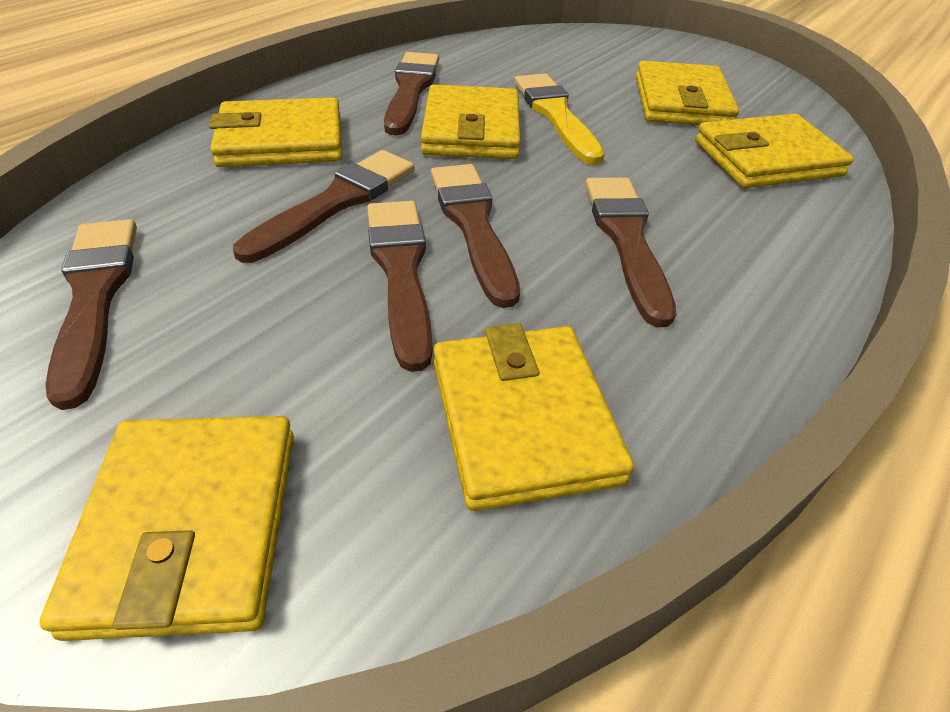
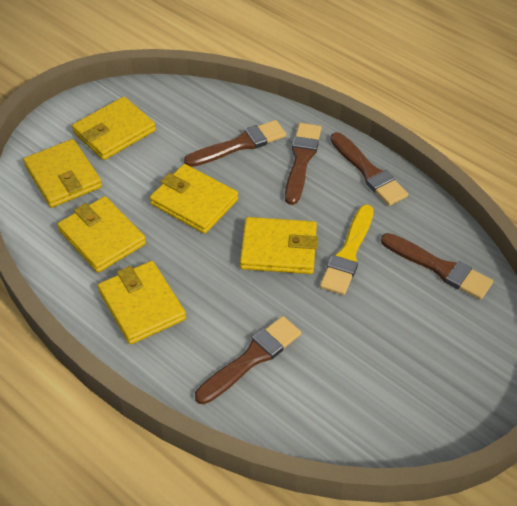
brown brush: 6 -> 5

